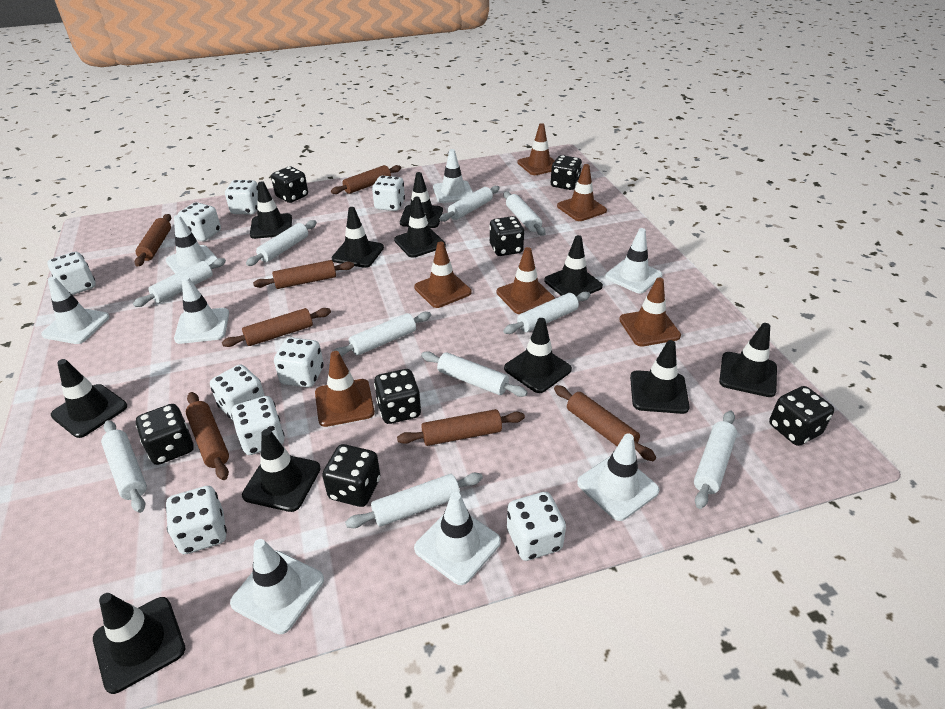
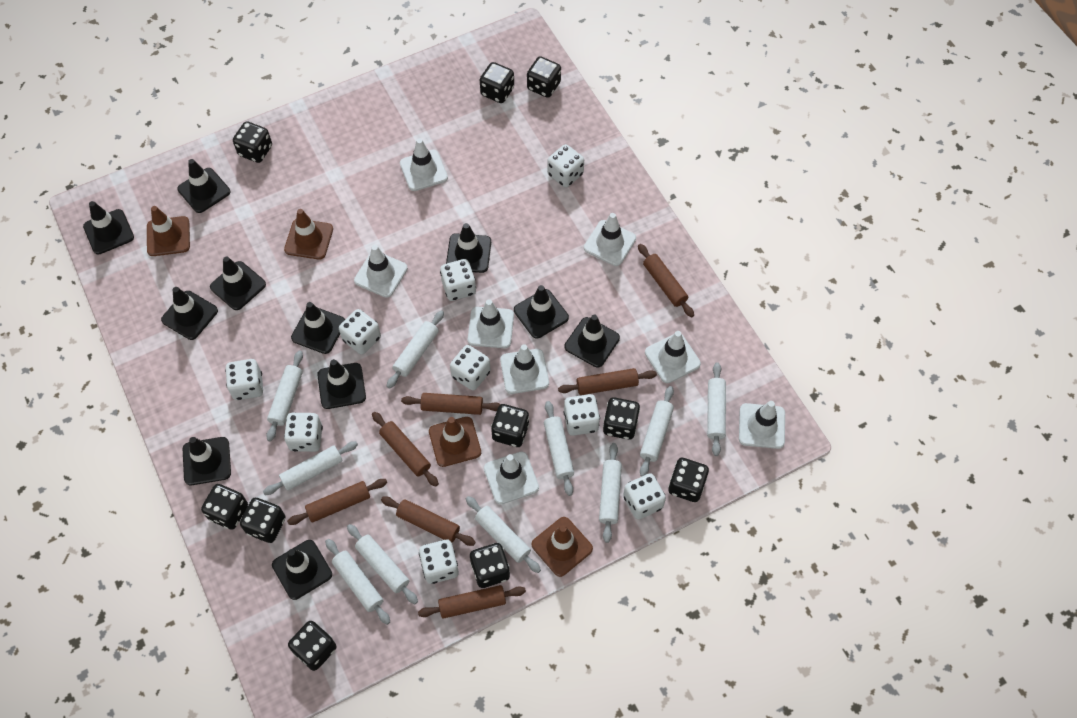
black dice: 7 -> 10
brown traffic cone: 6 -> 4

